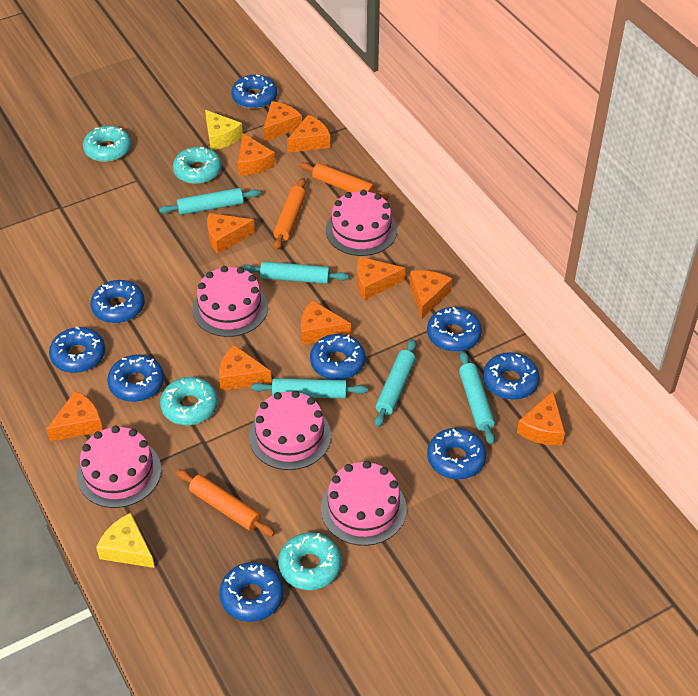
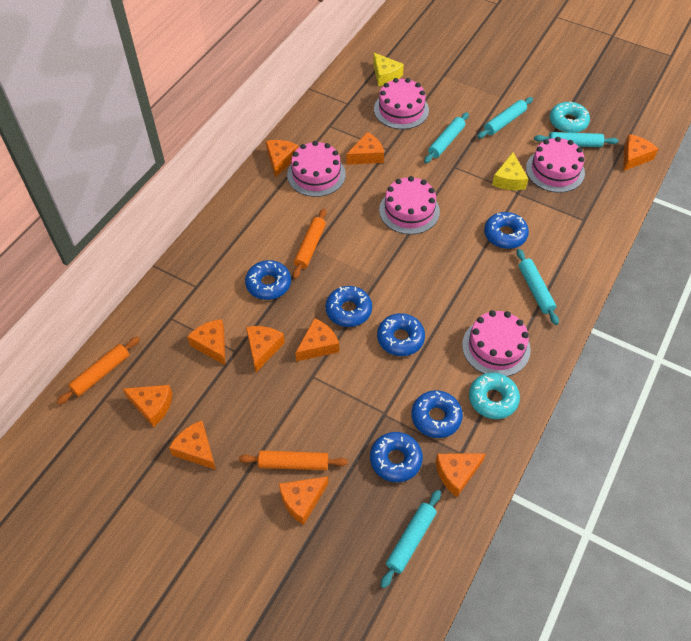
blue donut: 9 -> 6
turquoise donut: 4 -> 2

